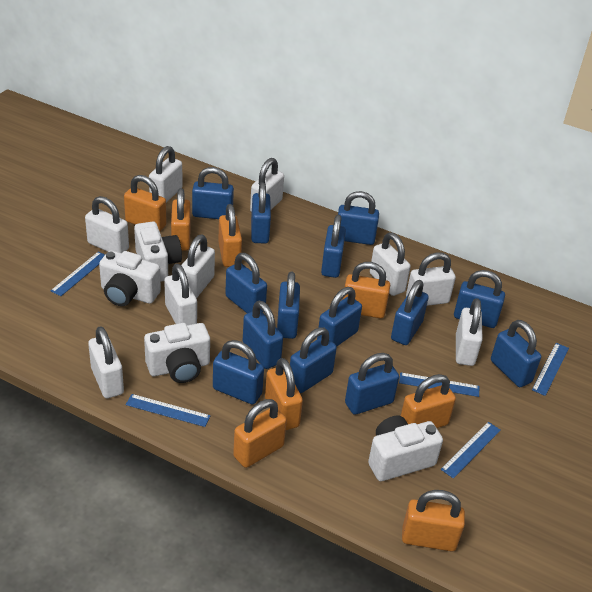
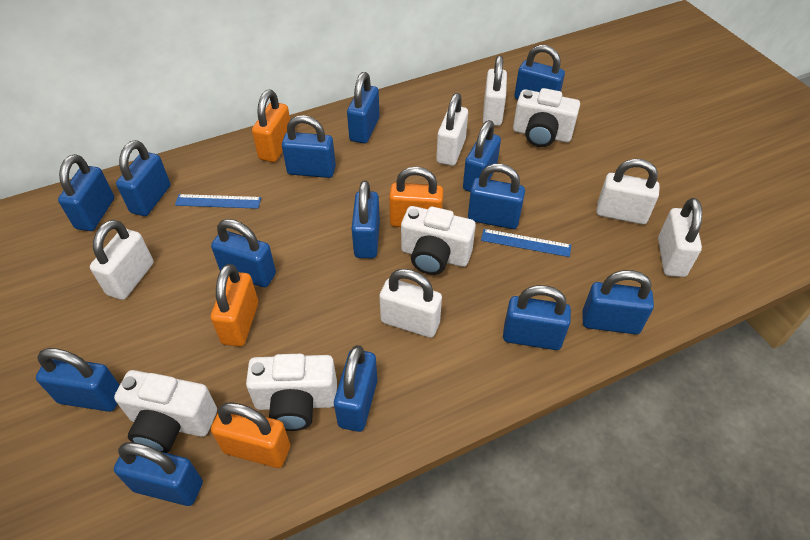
blue ruler: 5 -> 2
orange padlock: 8 -> 4
white padlock: 9 -> 6

